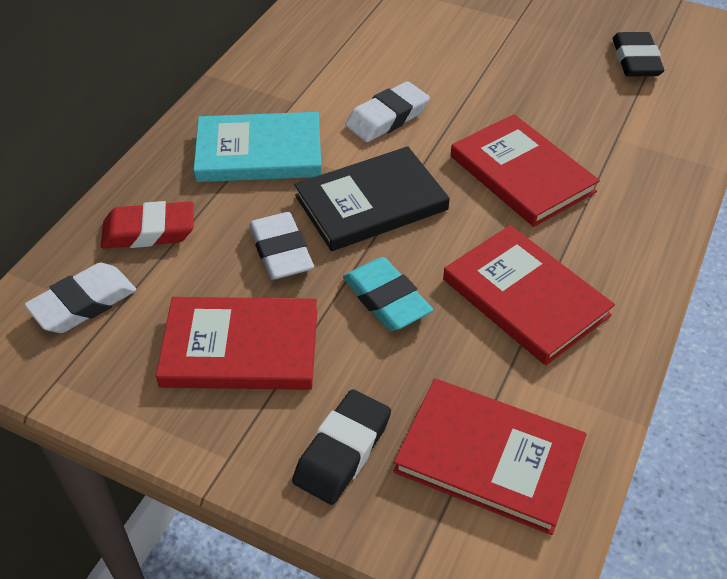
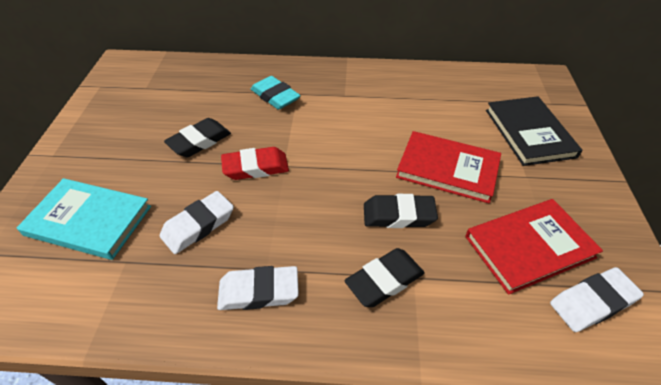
black eraser: 2 -> 3
red book: 4 -> 2

